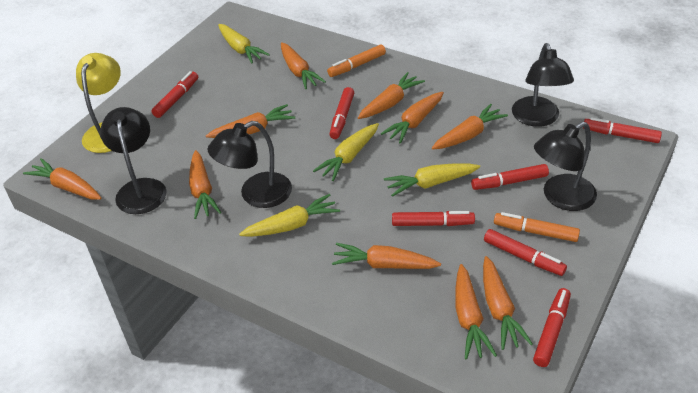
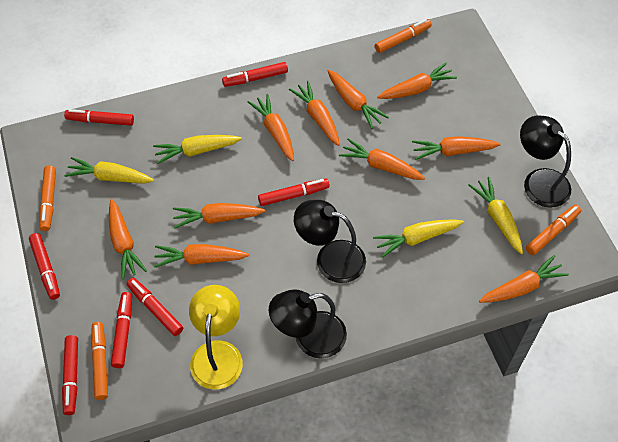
black lamp: 4 -> 3
orange marker: 2 -> 4

